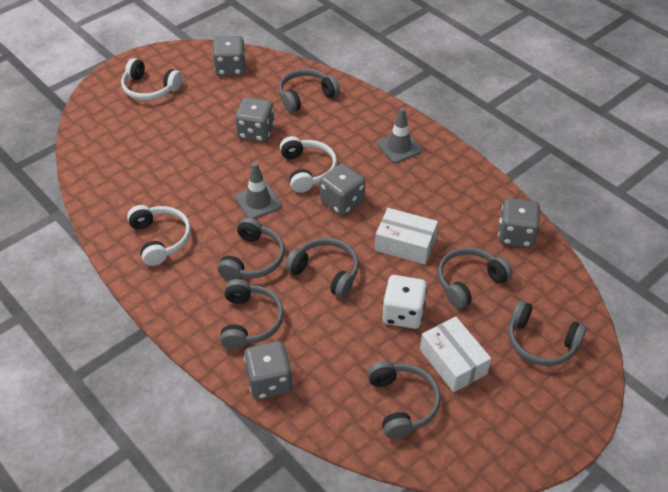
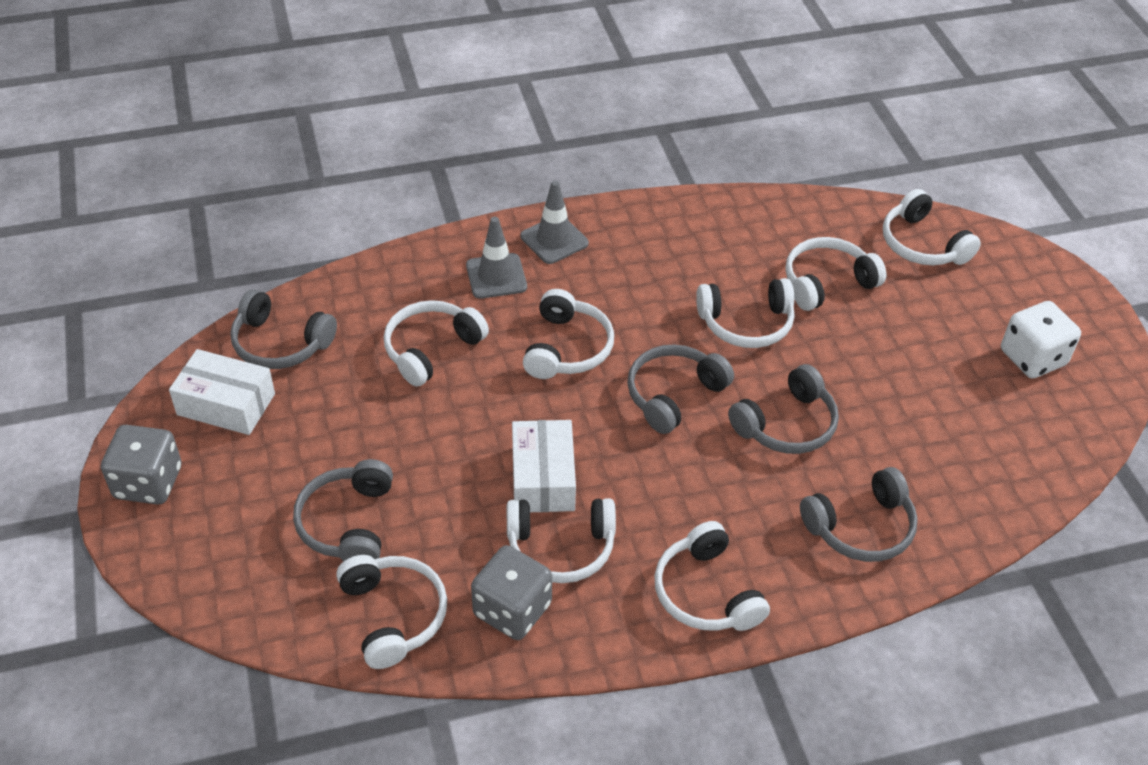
grey dice: 5 -> 2
grey headphones: 7 -> 5
white headphones: 3 -> 8

